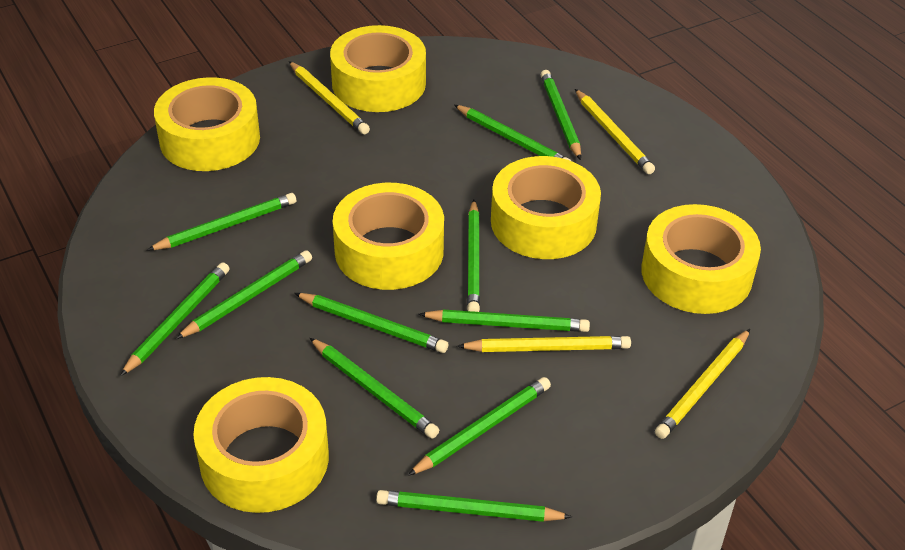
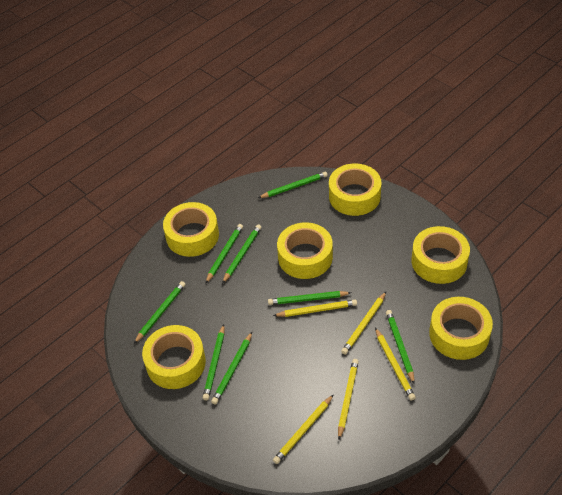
green pencil: 11 -> 8
yellow pencil: 4 -> 5

